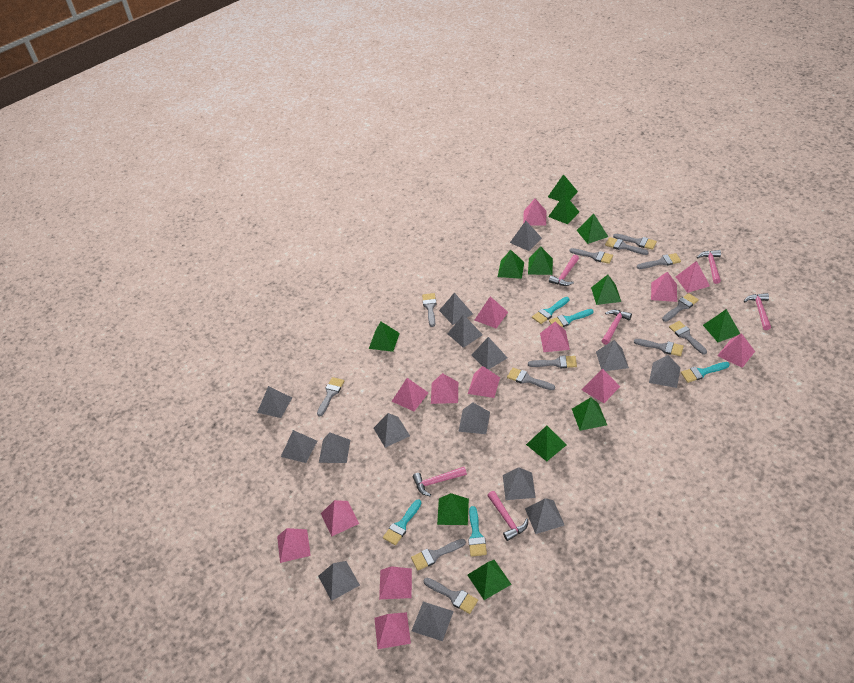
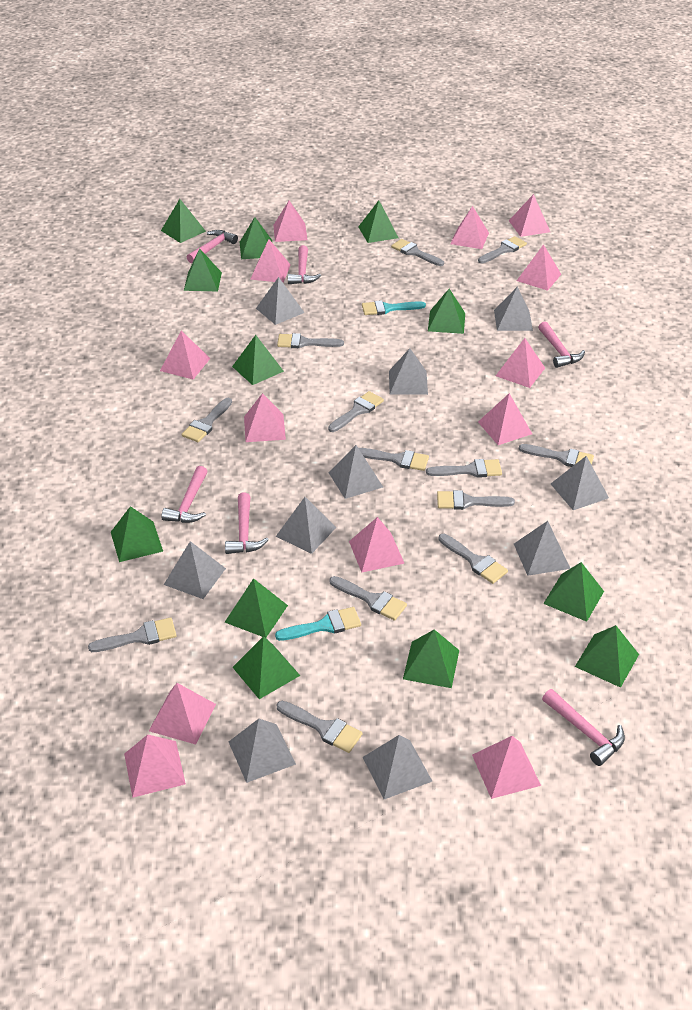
grey pyramid: 15 -> 10
pink pyramid: 14 -> 13
turquoise brush: 5 -> 2

